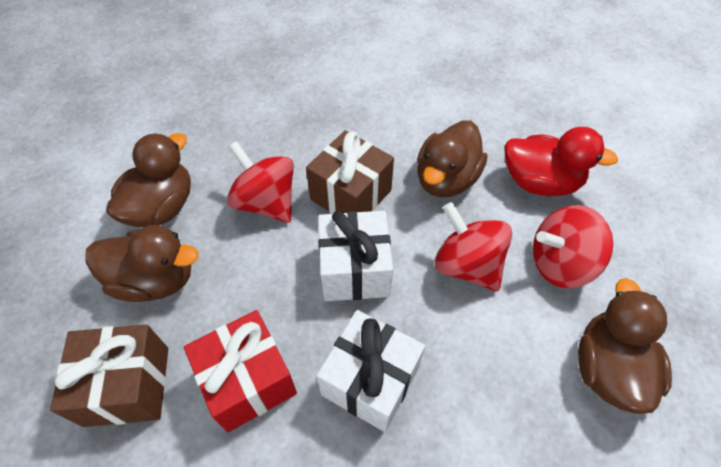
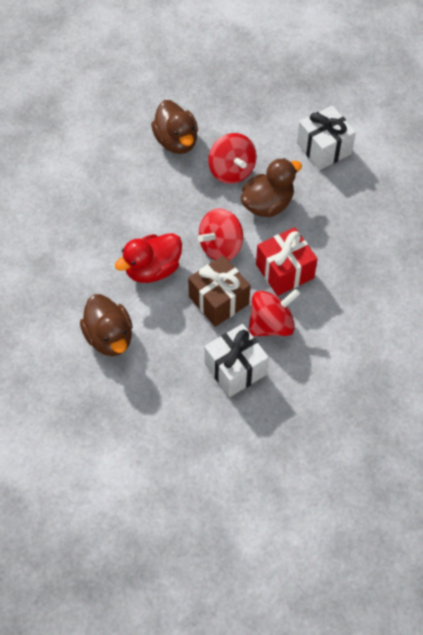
brown duck: 4 -> 3
brown gift: 2 -> 1

